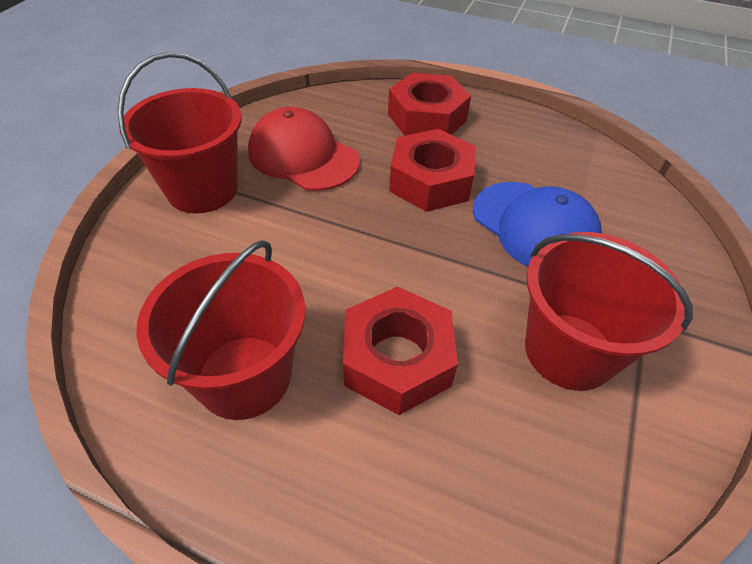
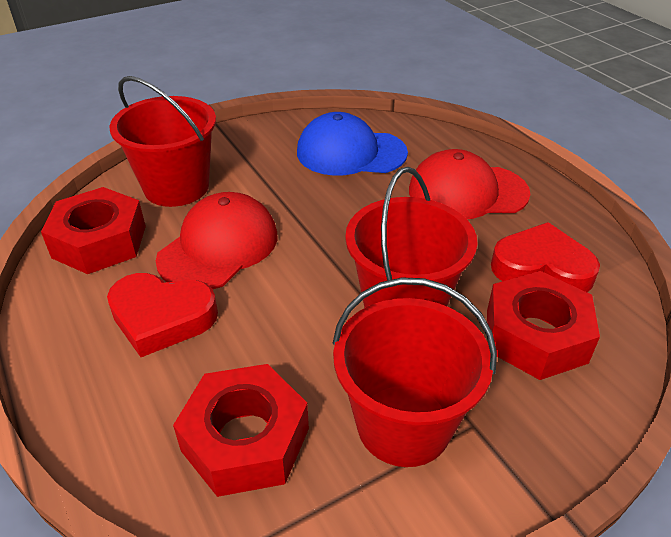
red cap: 1 -> 2
red heart: 0 -> 2

